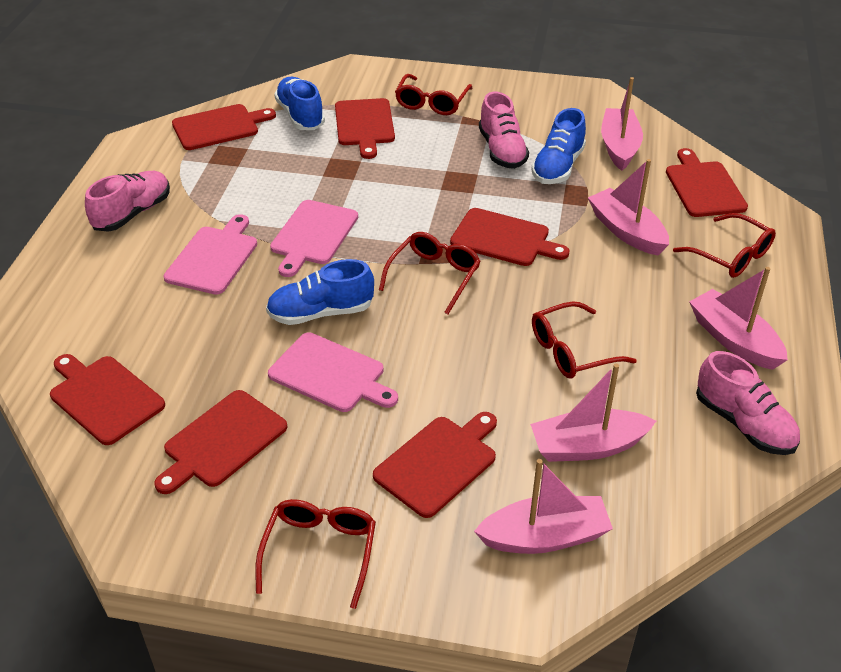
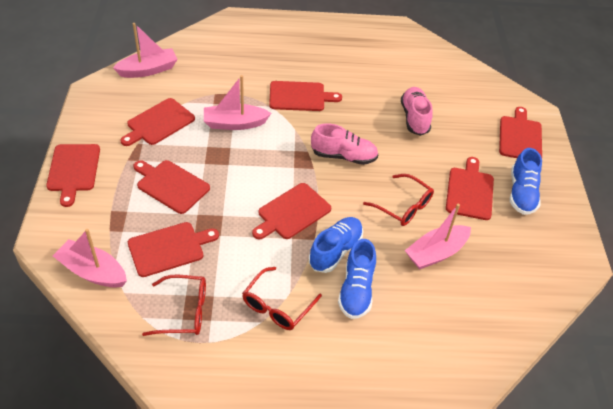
pink boat: 5 -> 4
pink cutting board: 3 -> 0
pink shoe: 3 -> 2
red cutting board: 7 -> 8
red glasses: 5 -> 3

